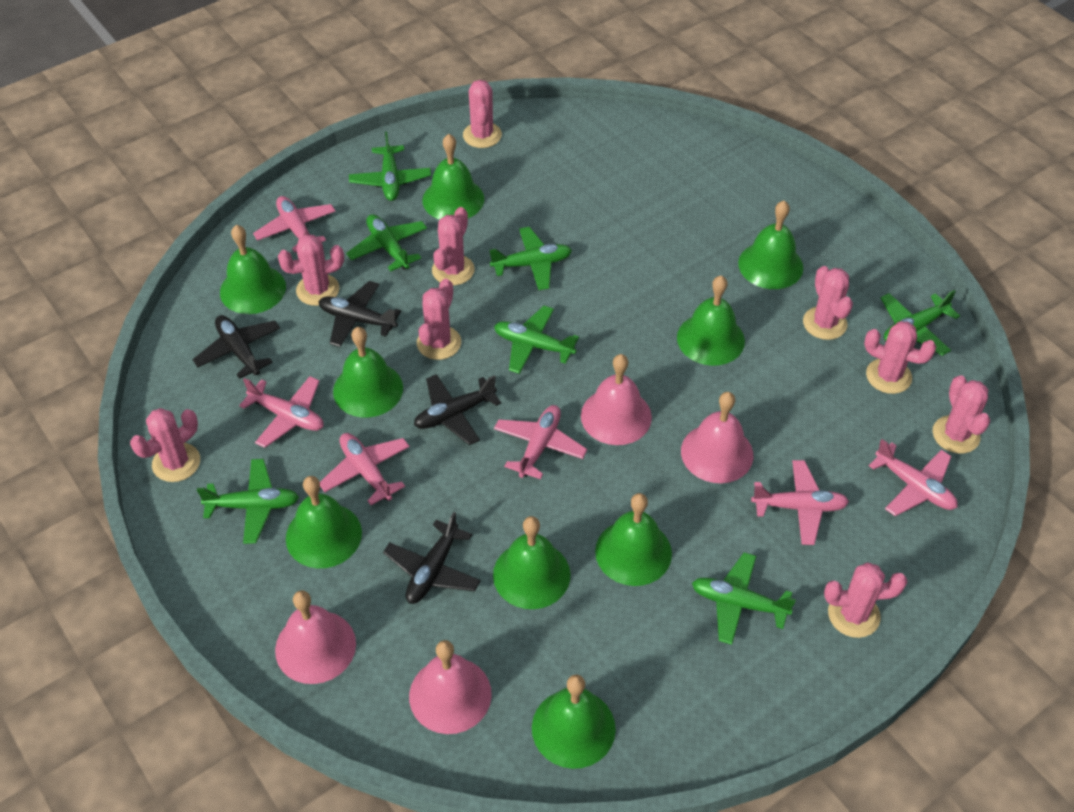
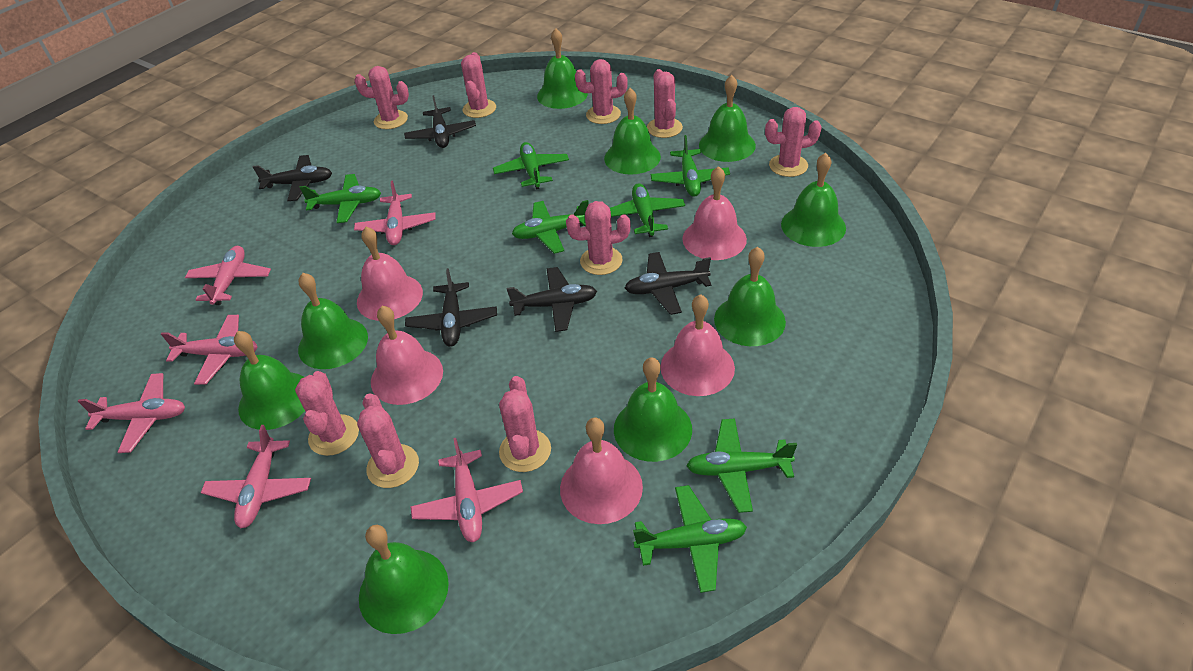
black plane: 4 -> 5
pink bell: 4 -> 5

